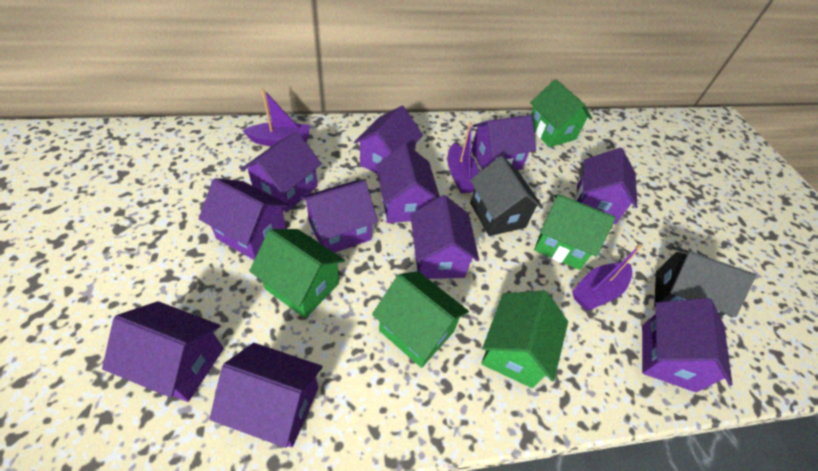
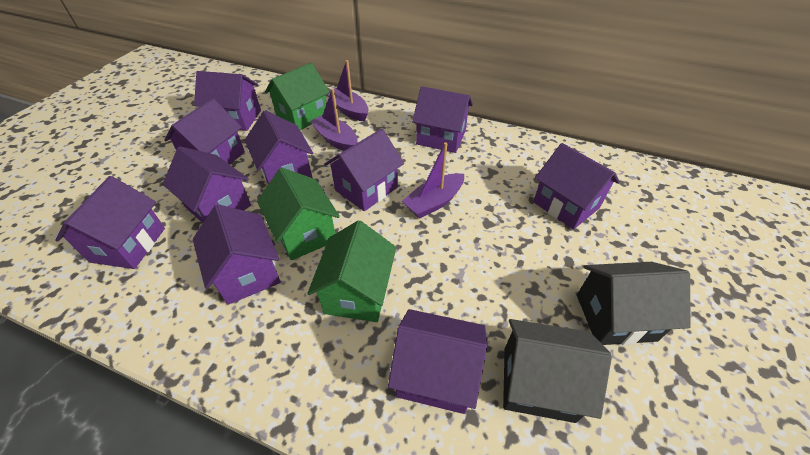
green house: 5 -> 3
purple house: 11 -> 10

